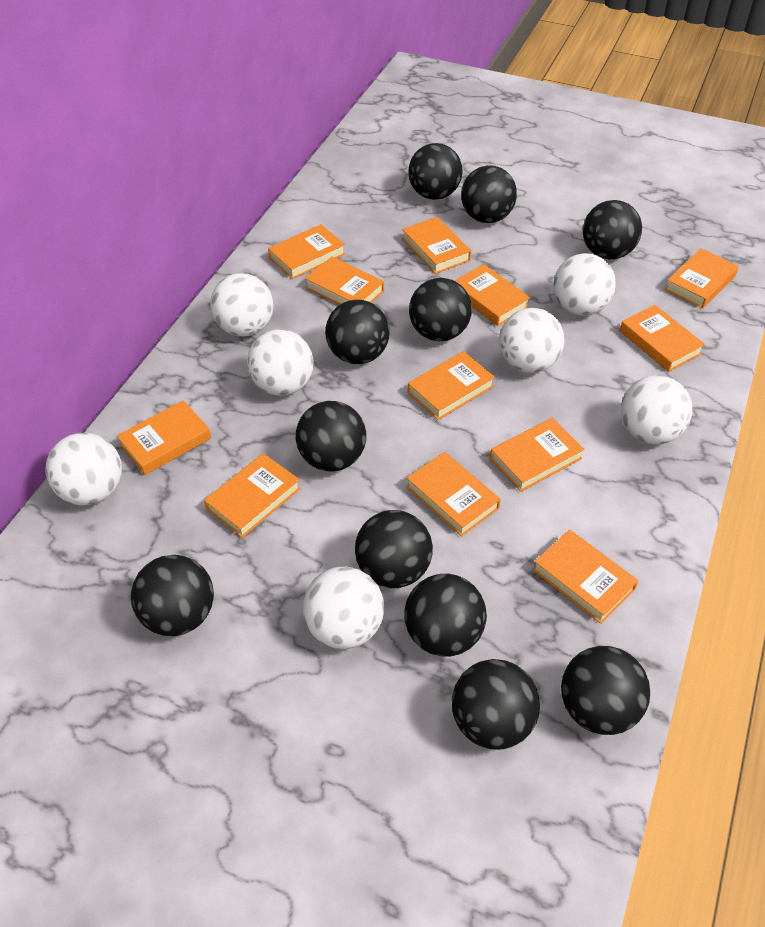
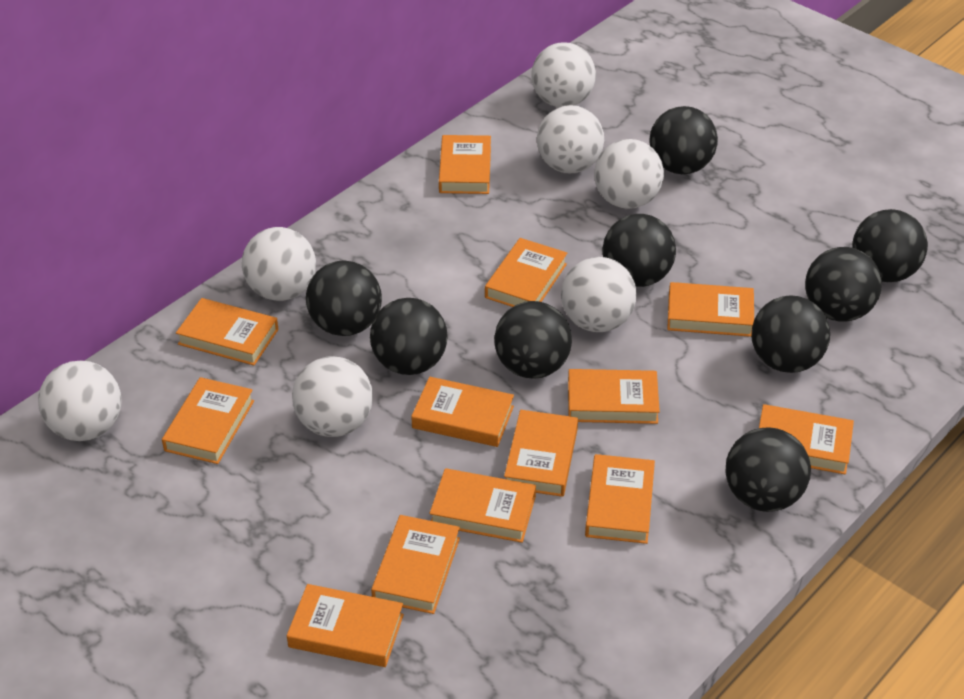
black ball: 11 -> 9
orange book: 12 -> 13

